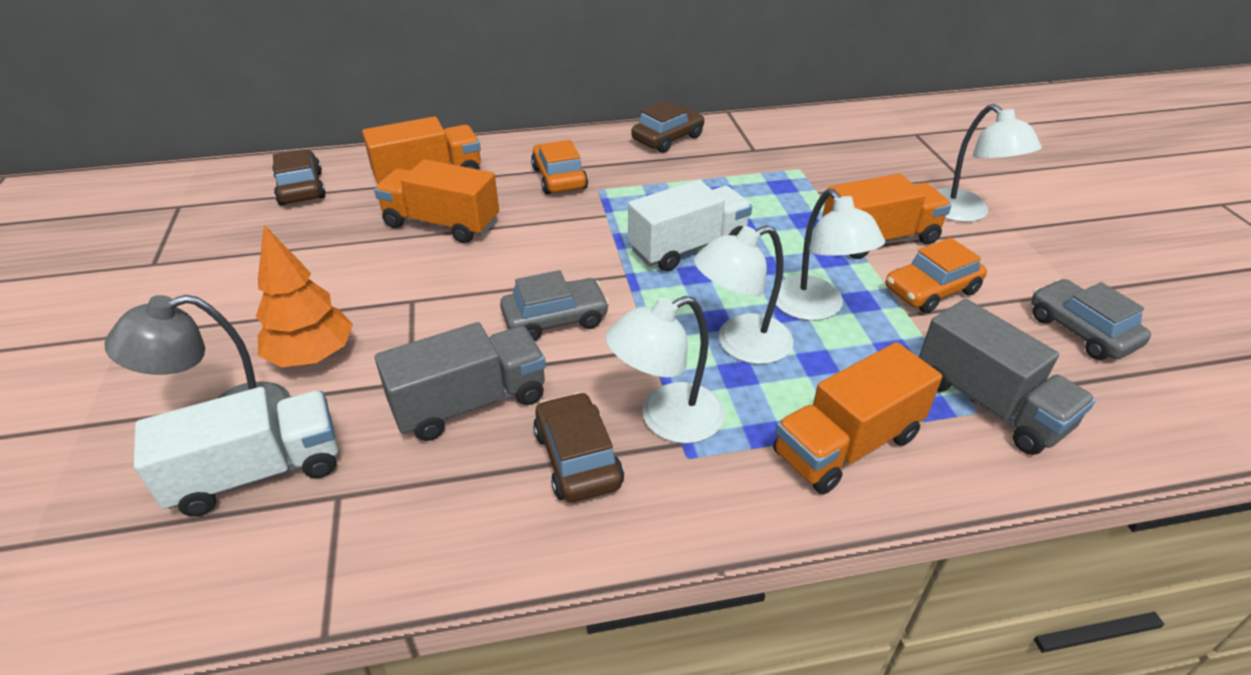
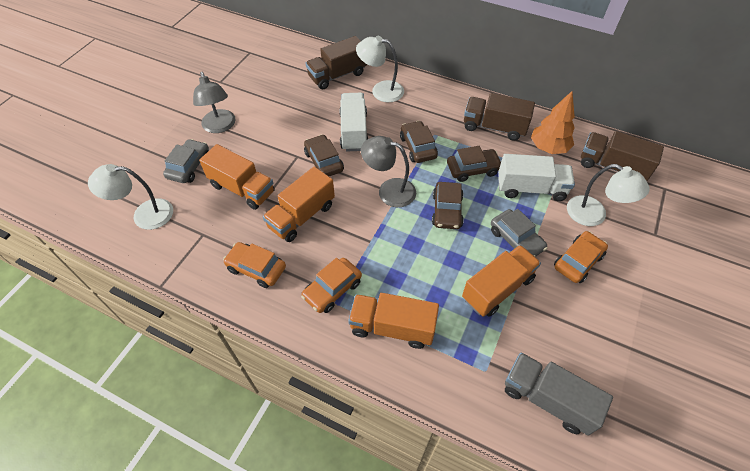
brown car: 3 -> 4
brown truck: 0 -> 3
grey lamp: 1 -> 2
grey truck: 2 -> 1
orange car: 2 -> 3
white lamp: 4 -> 3

